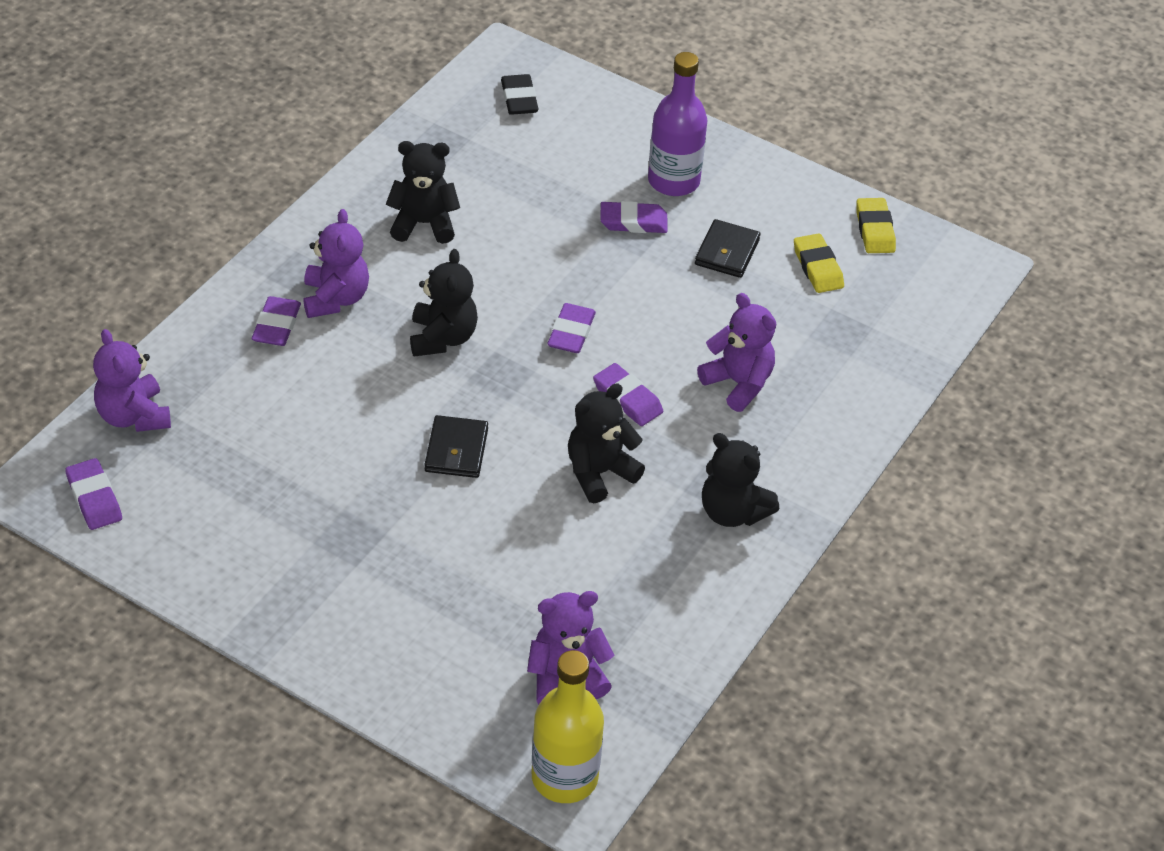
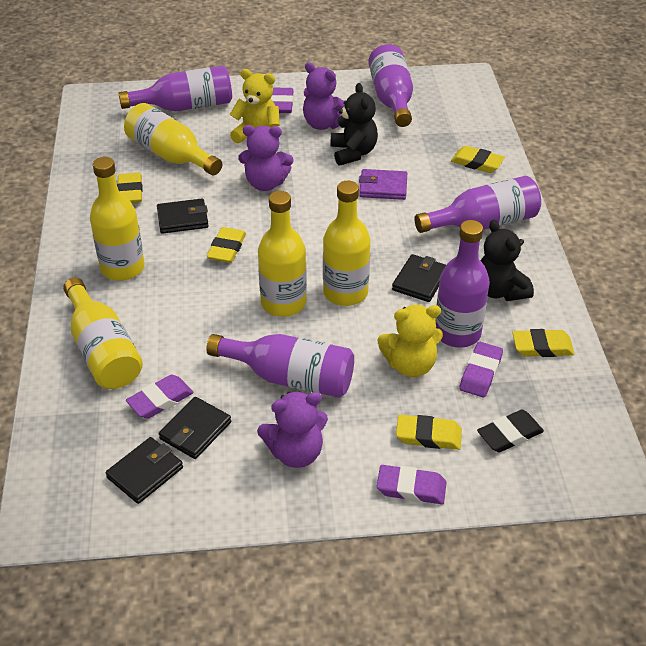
black teddy bear: 4 -> 2
black wallet: 2 -> 4
purple bottle: 1 -> 5
purple eraser: 5 -> 4
purple teddy bear: 4 -> 3
purple wallet: 0 -> 1
yellow bottle: 1 -> 5
yellow eraser: 2 -> 5
yellow teddy bear: 0 -> 2

